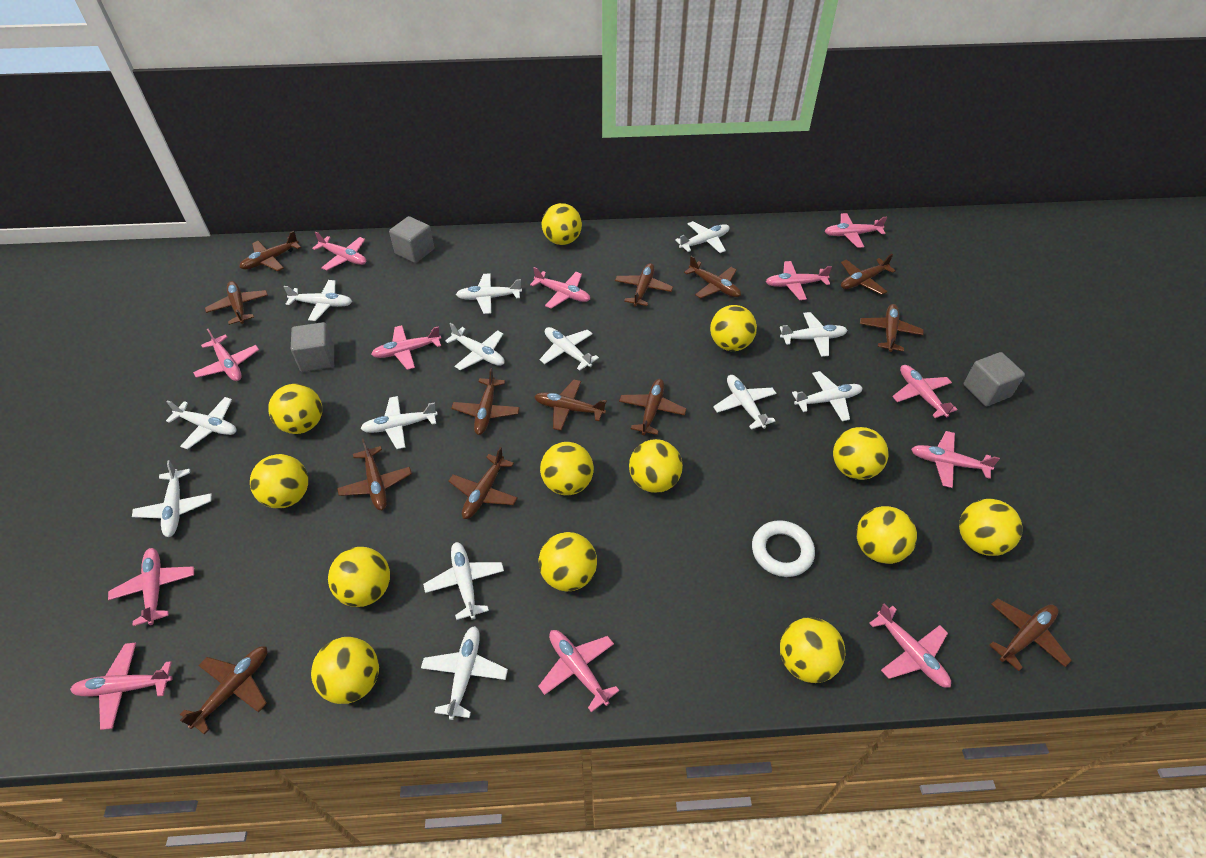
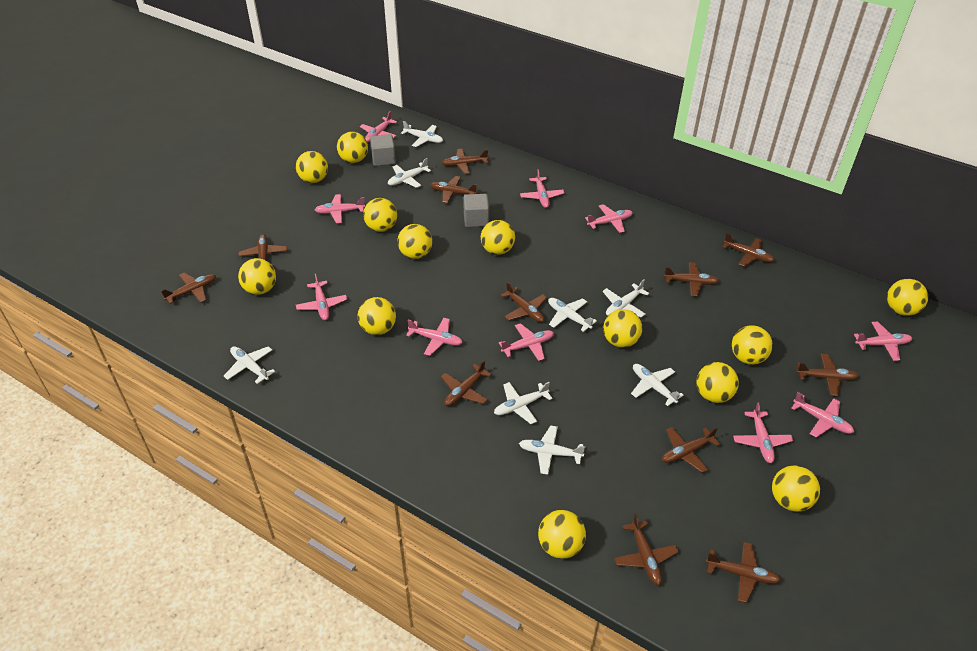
brown plane: 13 -> 12
grey cube: 3 -> 2
pink plane: 12 -> 10
white plane: 13 -> 8
white ring: 1 -> 0

